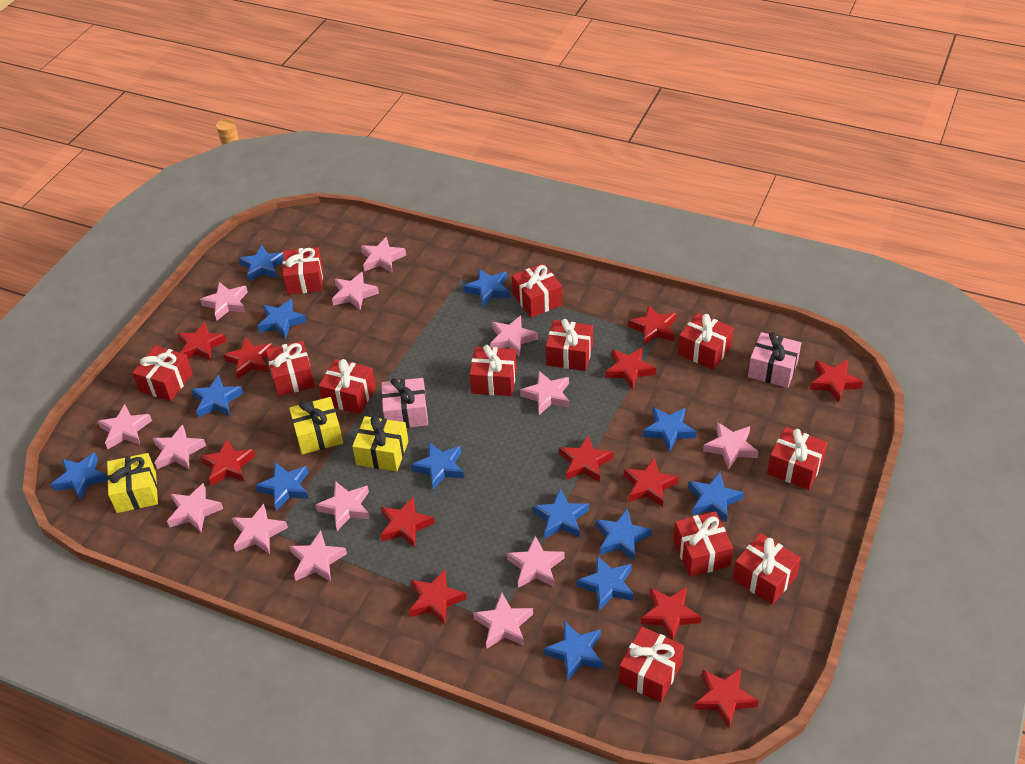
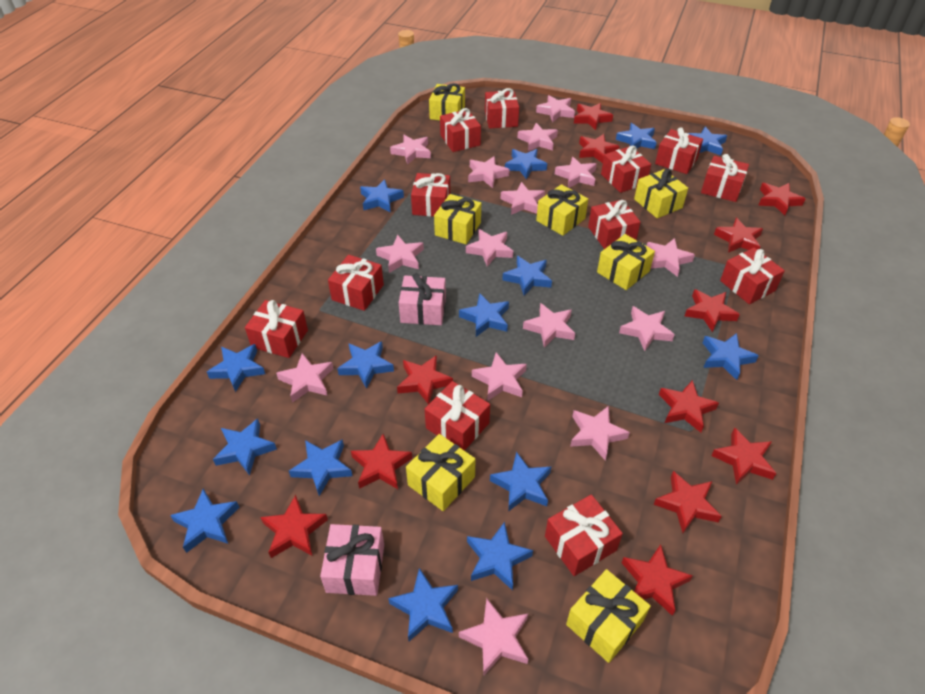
blue star: 13 -> 15
pink star: 14 -> 15
yellow gift: 3 -> 7

